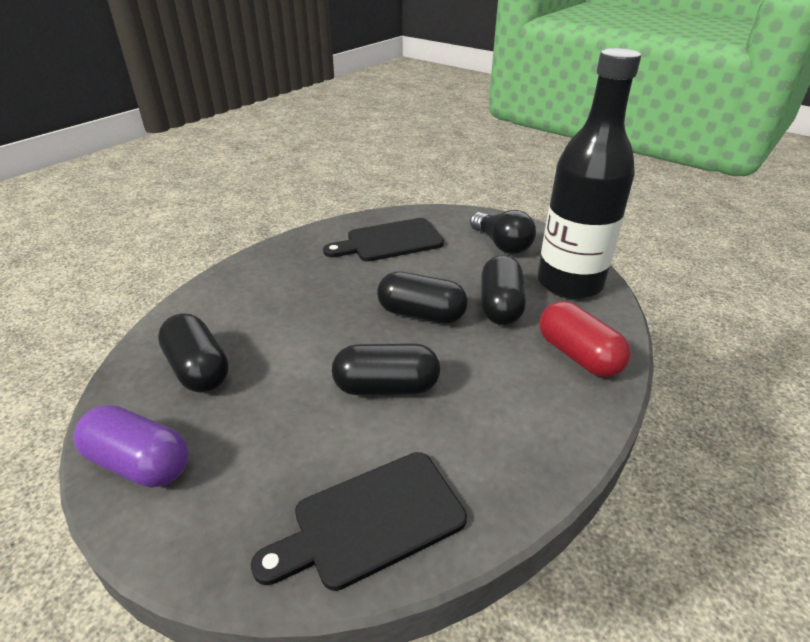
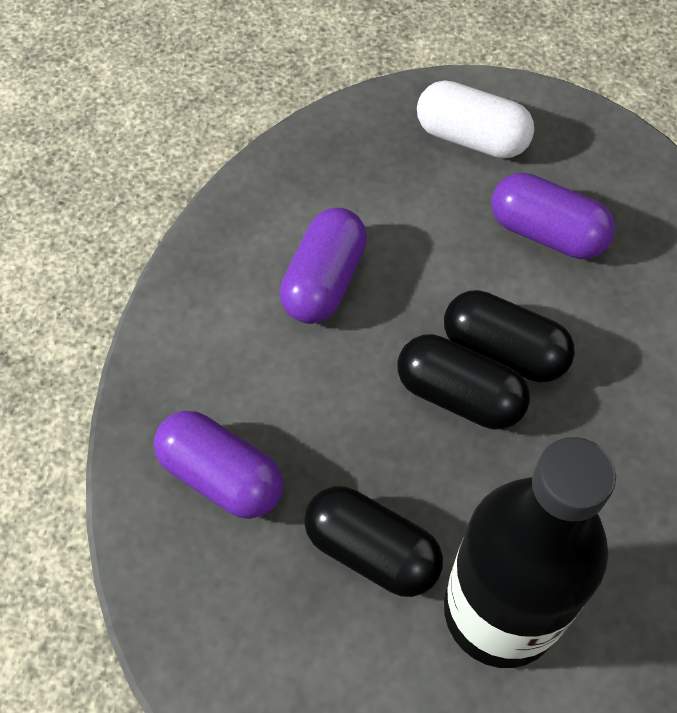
black capsule: 4 -> 3
black cutting board: 2 -> 0
black light bulb: 1 -> 0
purple capsule: 1 -> 3
red capsule: 1 -> 0
white capsule: 0 -> 1

